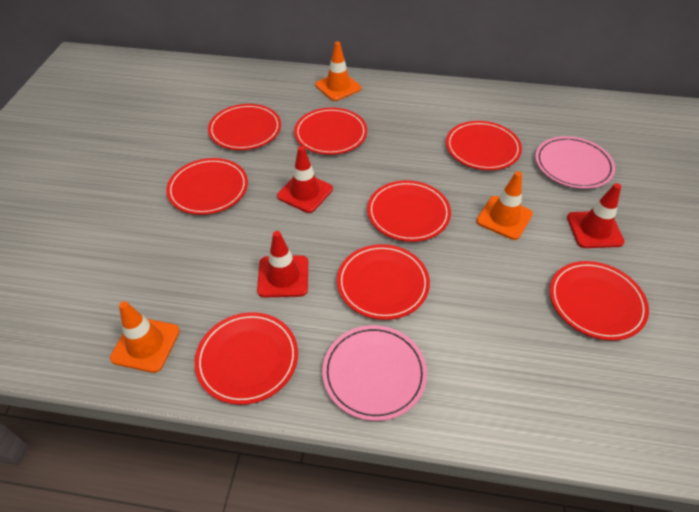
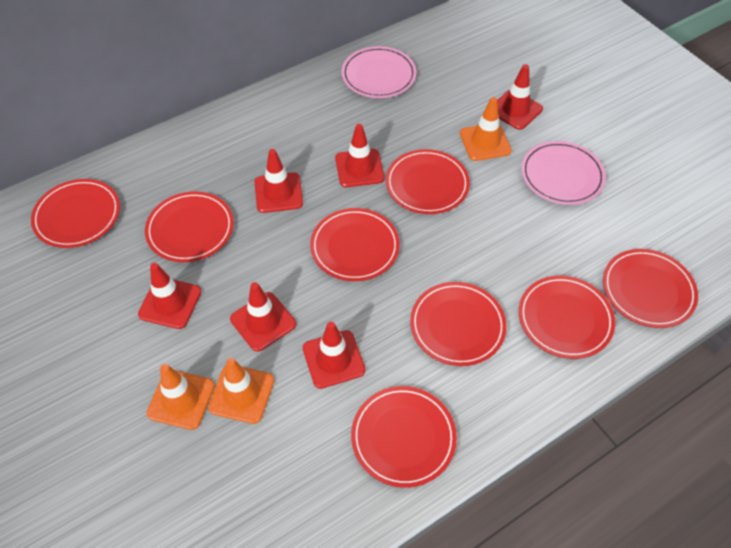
red traffic cone: 3 -> 6

